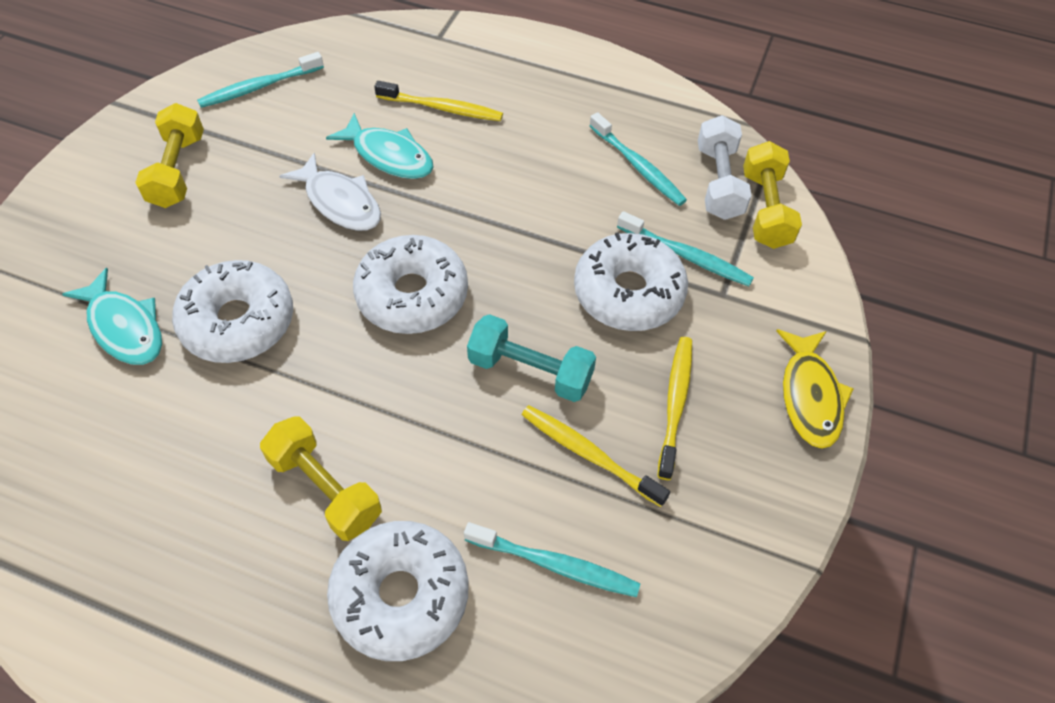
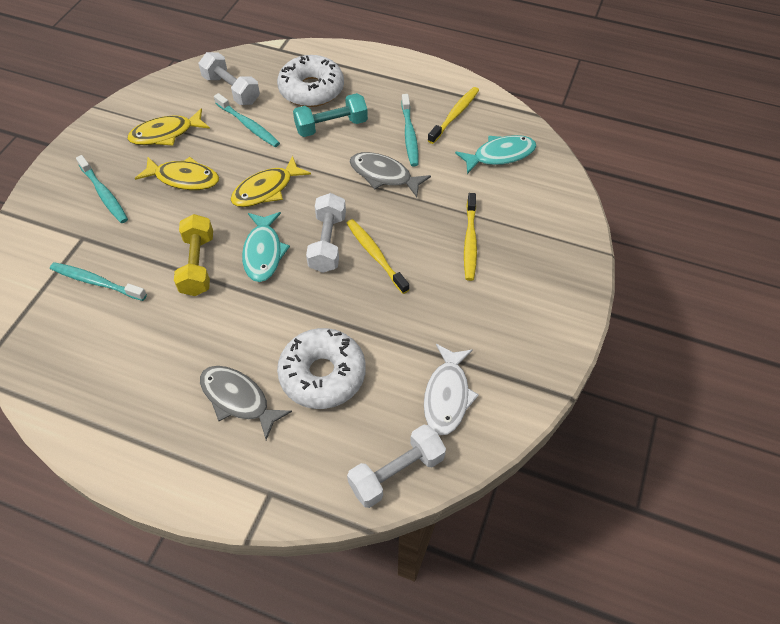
grey fish: 0 -> 2
white donut: 4 -> 2
white dumbbell: 1 -> 3
yellow dumbbell: 3 -> 1
yellow fish: 1 -> 3

